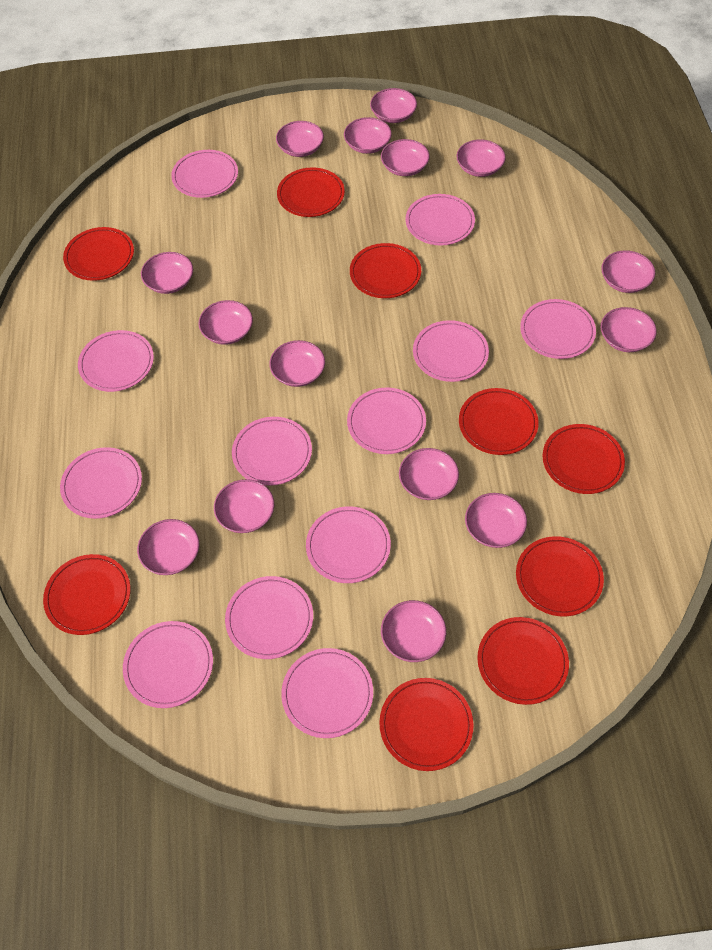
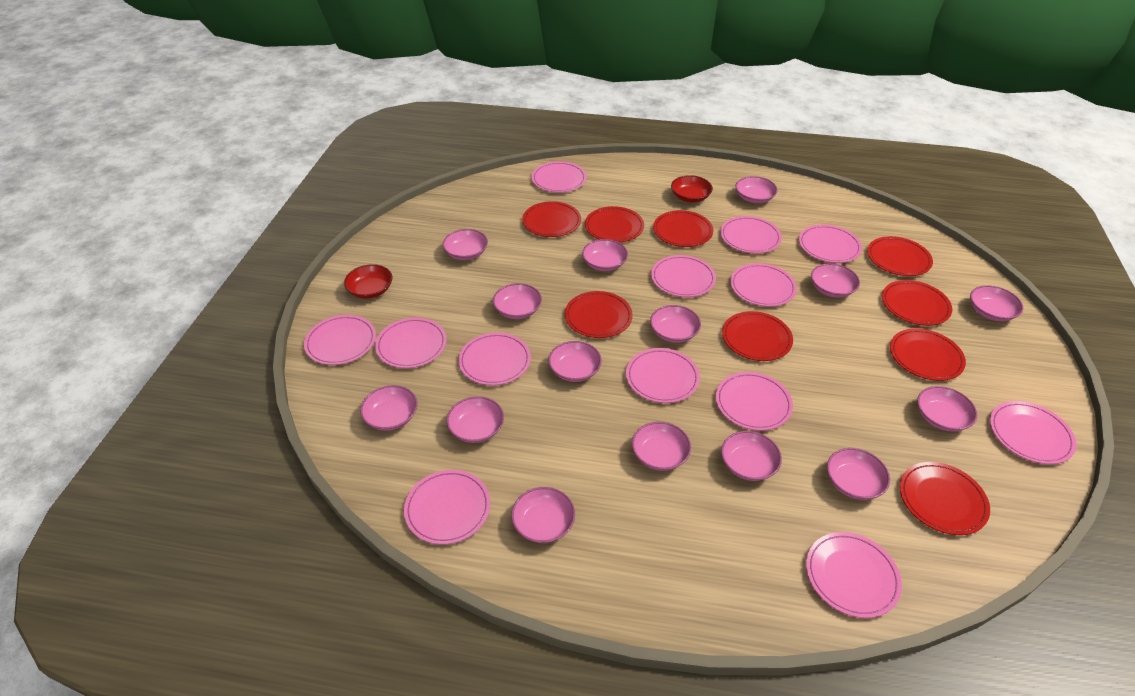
pink plate: 12 -> 13
red bowl: 0 -> 2

